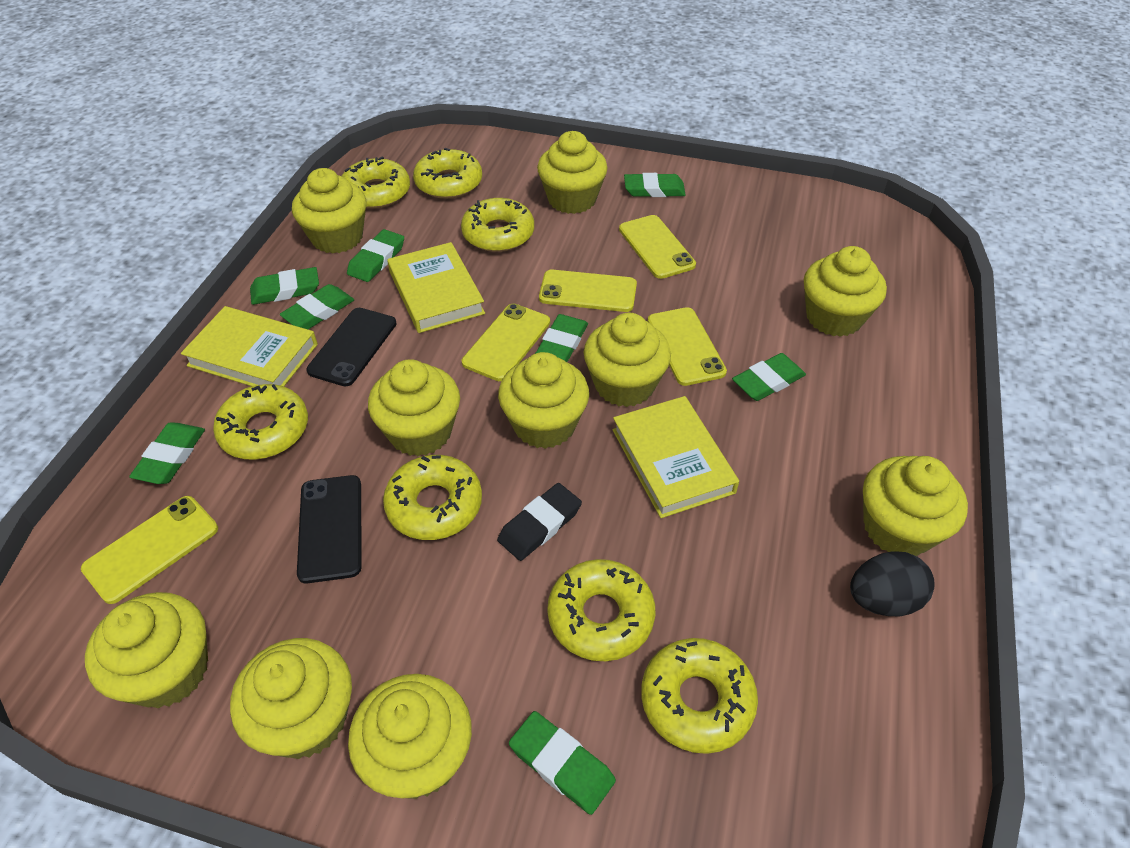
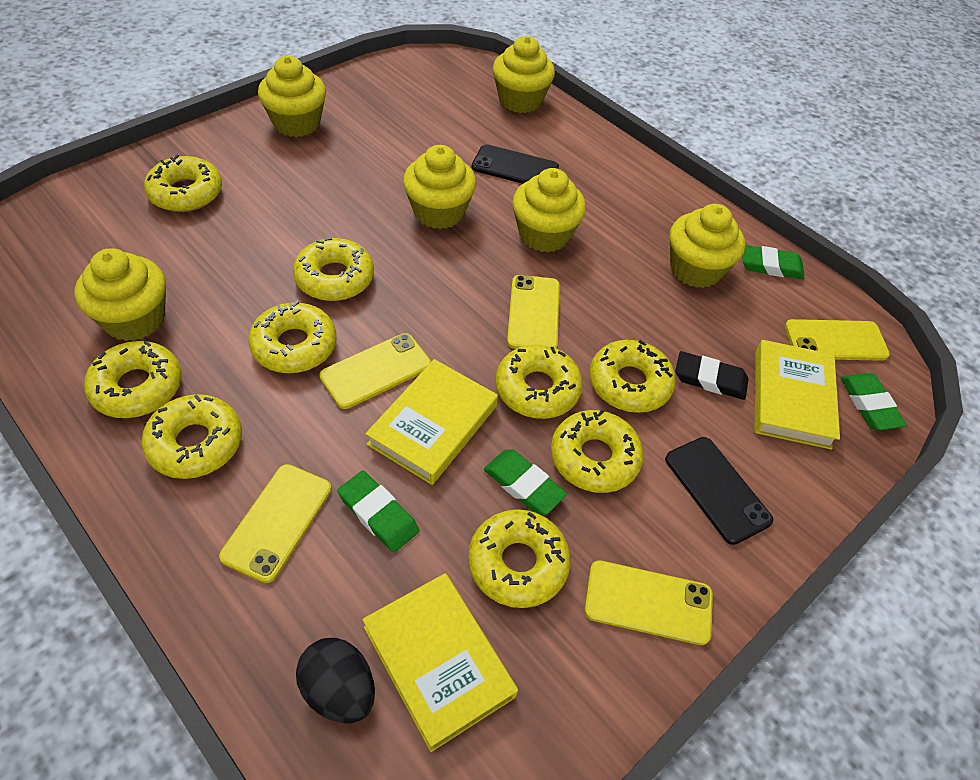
green eraser: 8 -> 4
yellow cupcake: 10 -> 6
yellow donut: 7 -> 9

